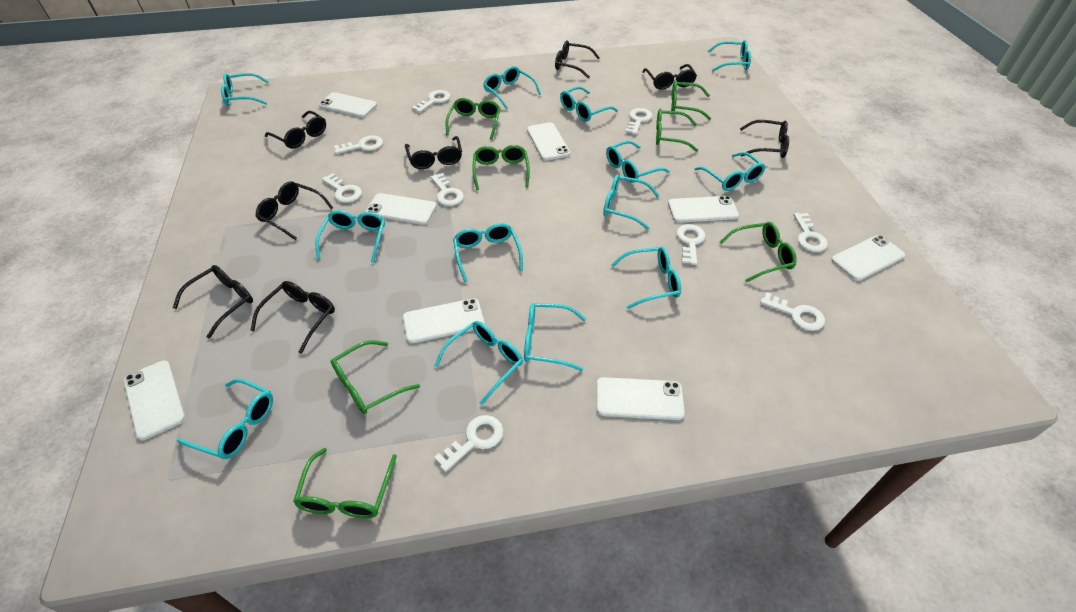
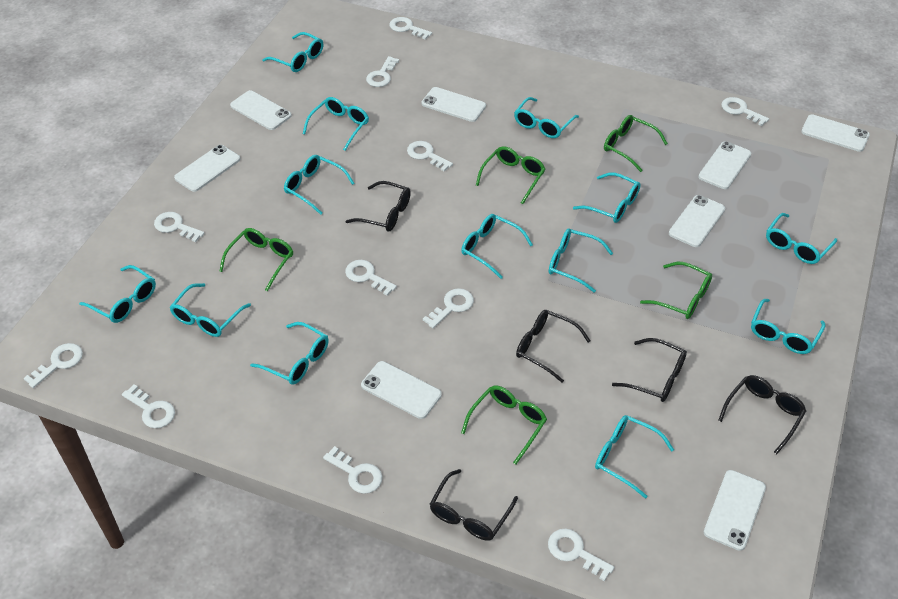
black glasses: 8 -> 5
green glasses: 7 -> 5
white key: 9 -> 11

